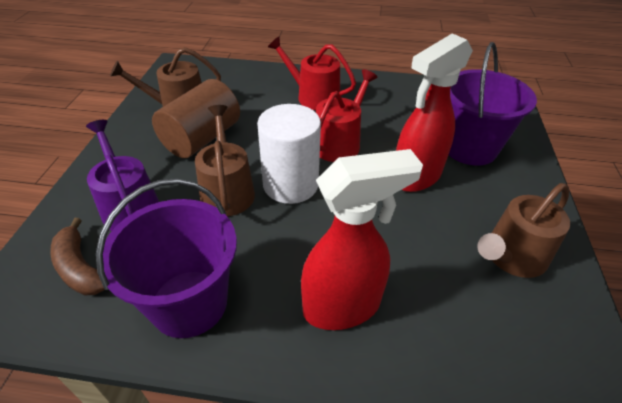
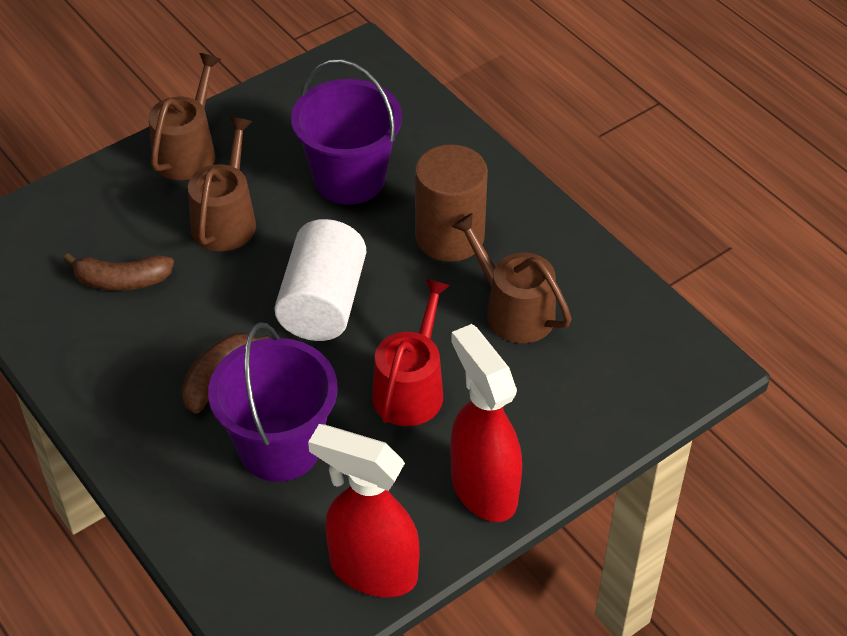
brown banana: 1 -> 2
purple watering can: 1 -> 0
red watering can: 2 -> 1

